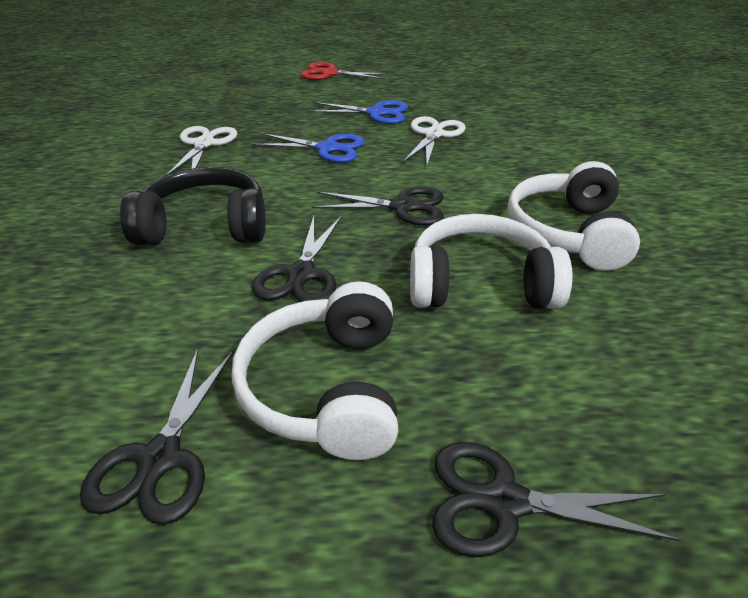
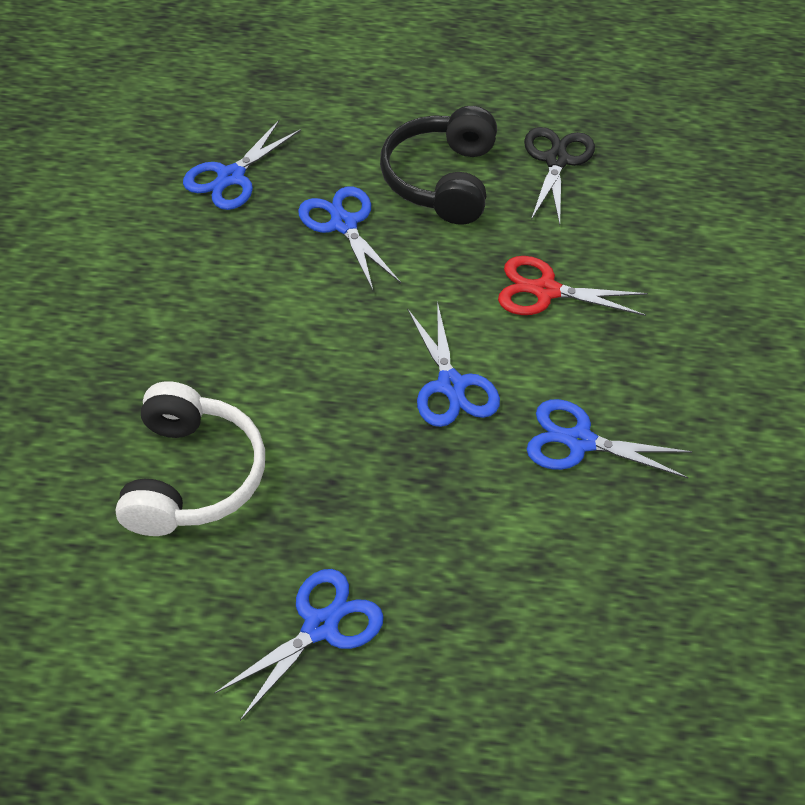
black scissors: 4 -> 1
blue scissors: 2 -> 5
white headphones: 3 -> 1
white scissors: 2 -> 0

